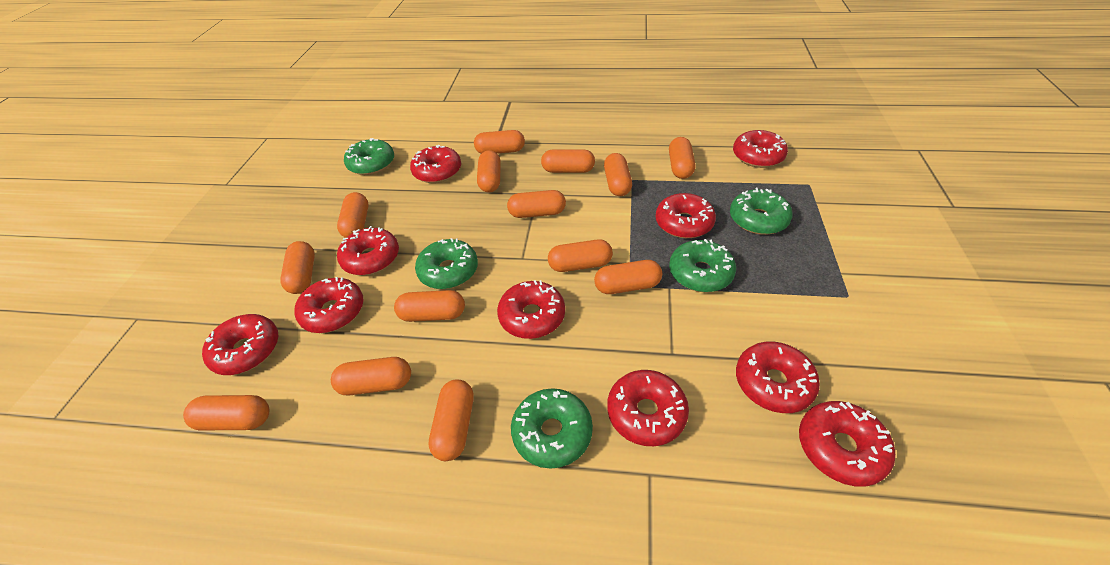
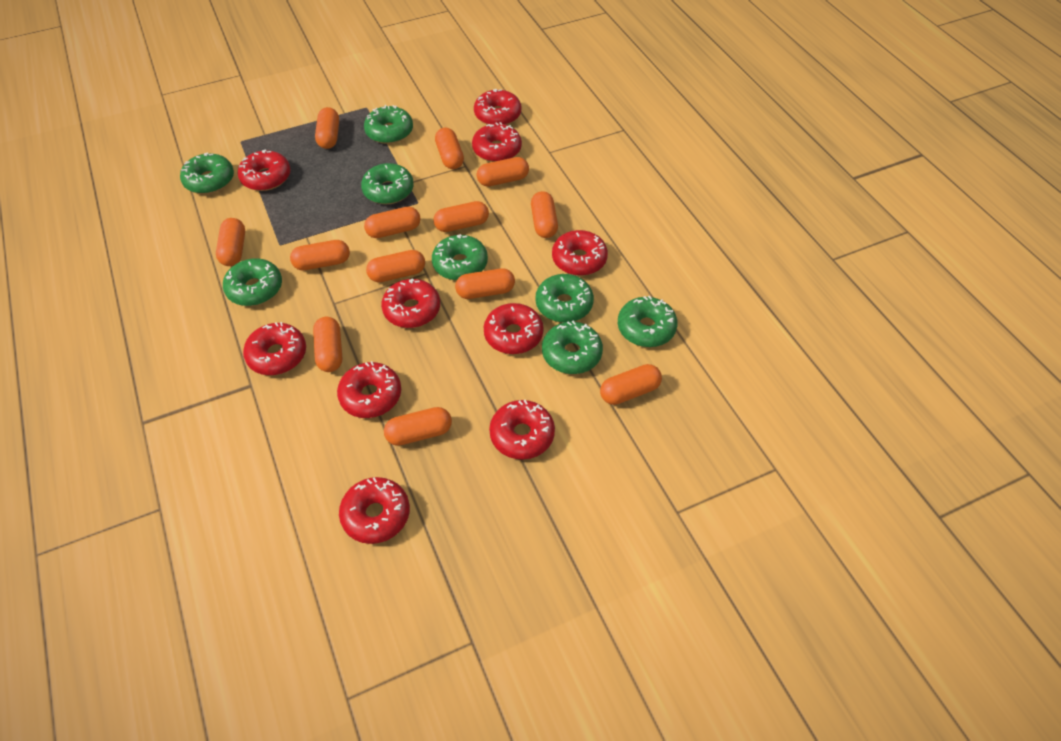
green donut: 5 -> 8
orange capsule: 14 -> 13

